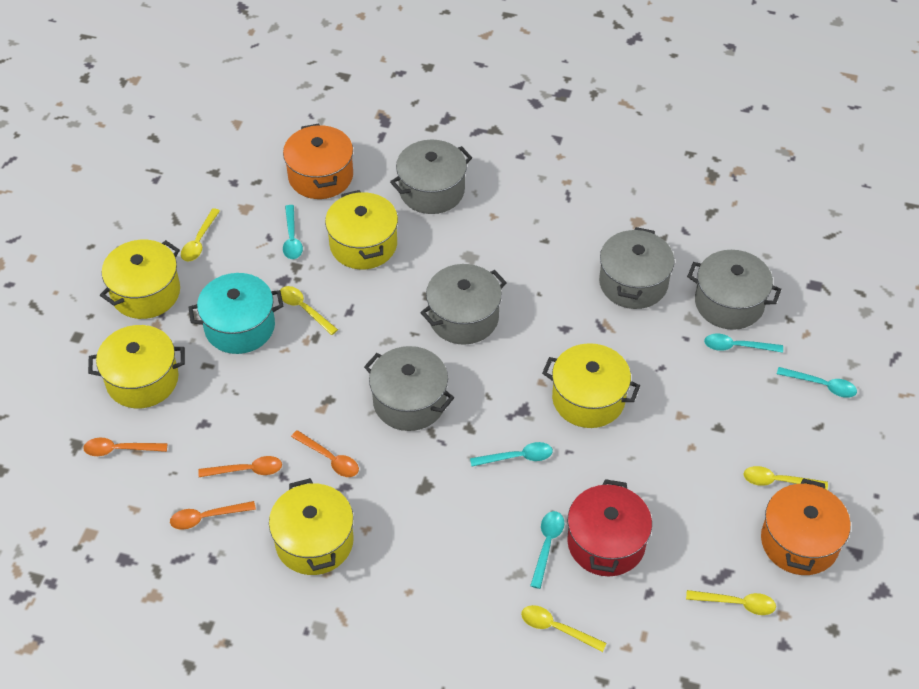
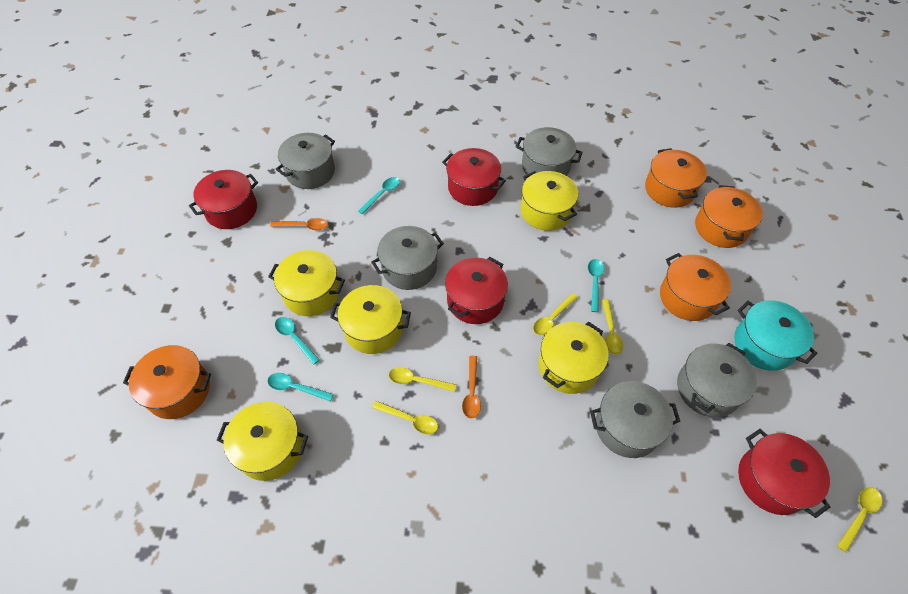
orange pot: 2 -> 4
orange spoon: 4 -> 2
red pot: 1 -> 4
turquoise spoon: 5 -> 4

